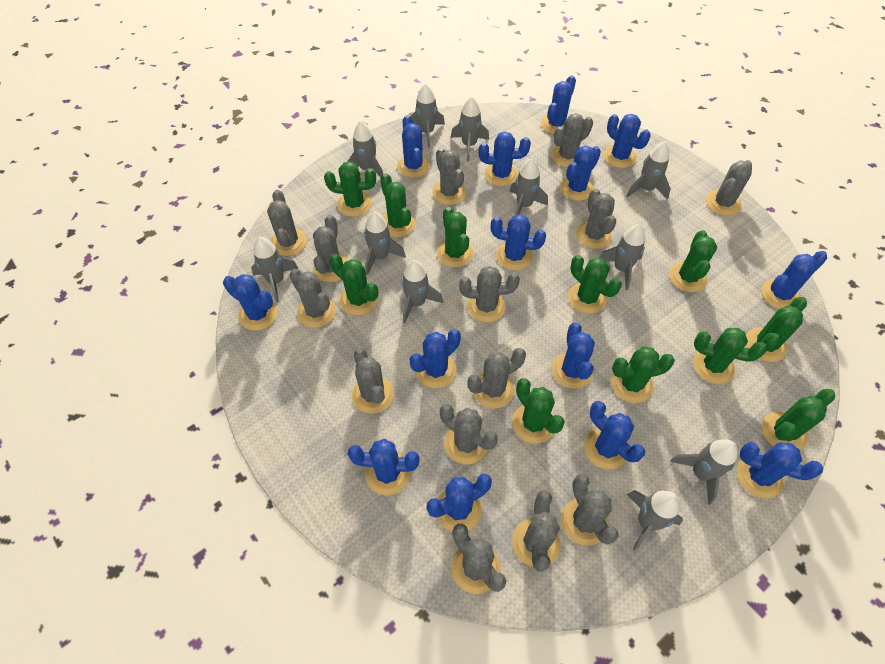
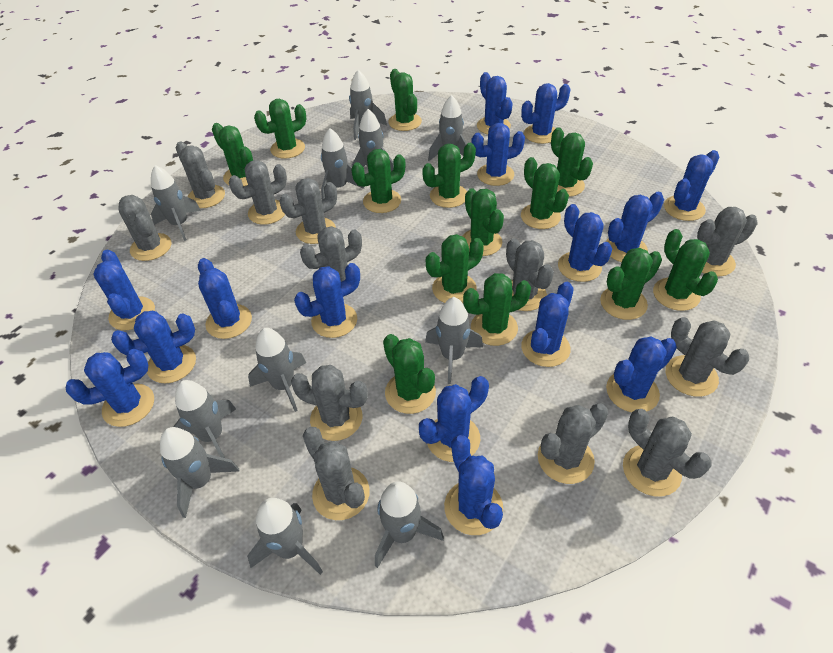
blue cactus: 14 -> 15
green cactus: 11 -> 13
grey cactus: 14 -> 12

